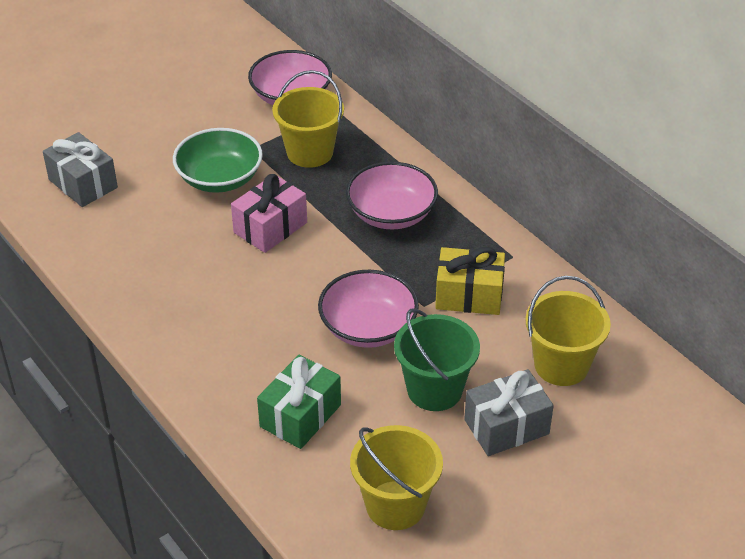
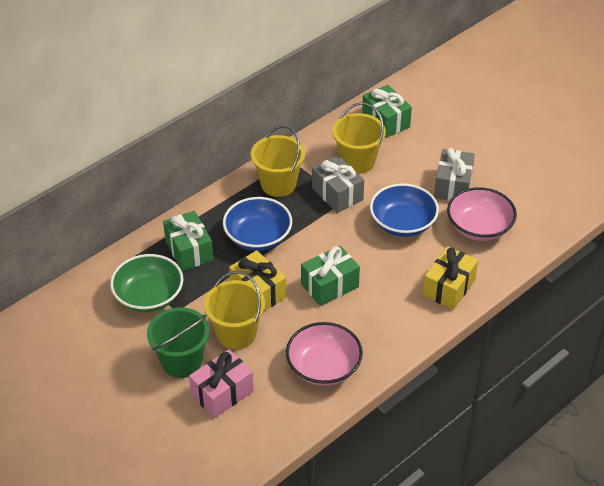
blue bowl: 0 -> 2
green gift: 1 -> 3
pink bowl: 3 -> 2
yellow gift: 1 -> 2

